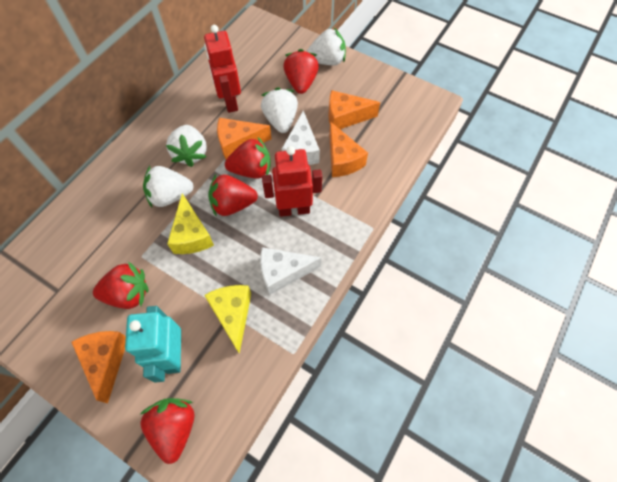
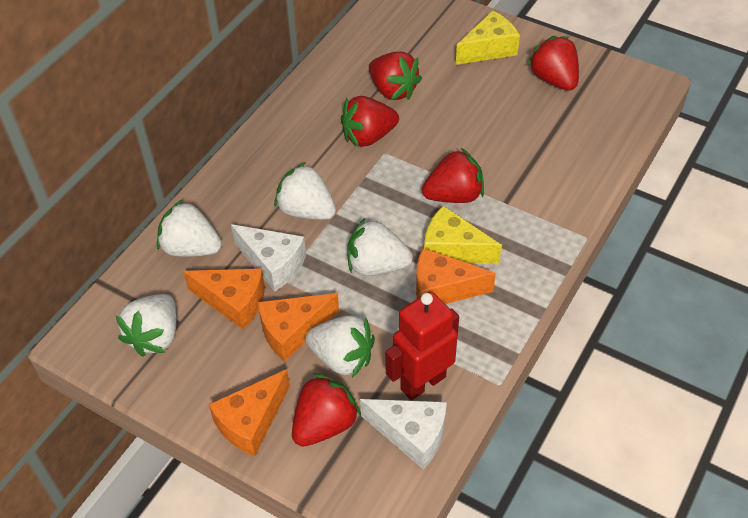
red robot: 2 -> 1
turquoise robot: 1 -> 0
white strawberry: 4 -> 5

